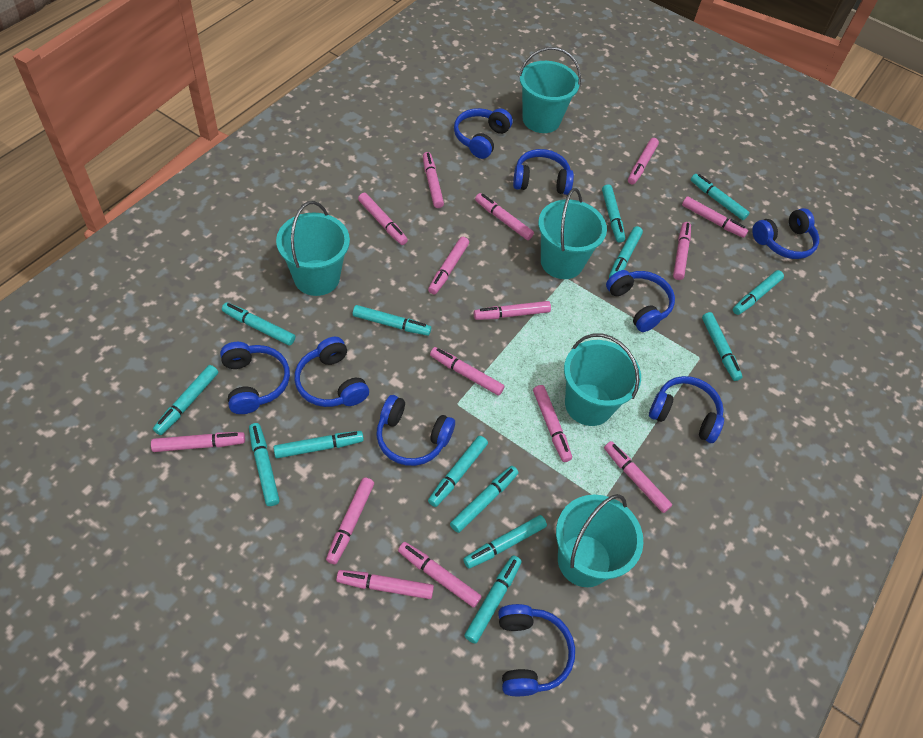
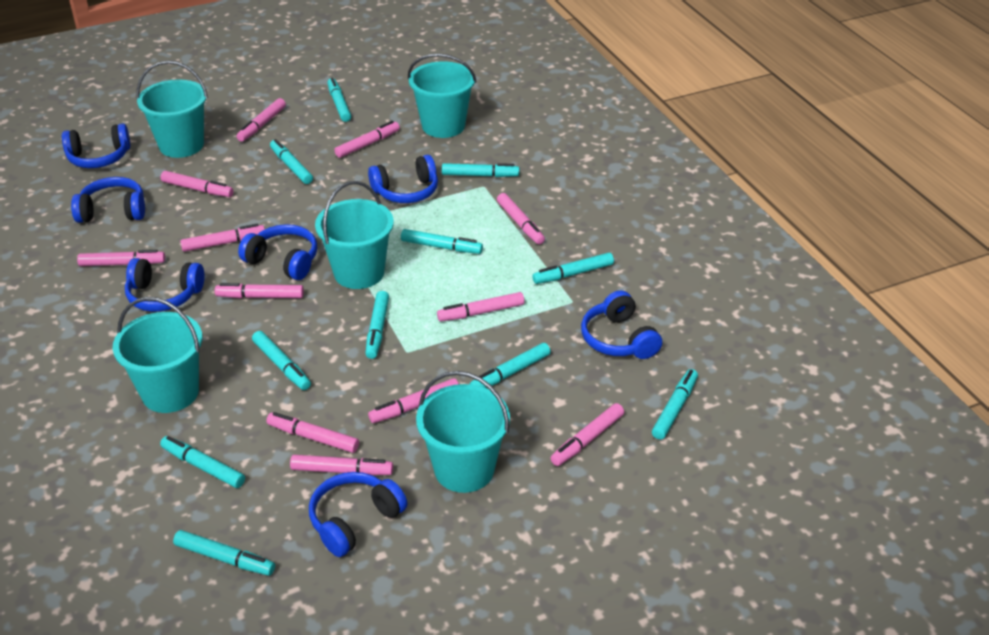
blue headphones: 9 -> 7
pink marker: 15 -> 12
turquoise marker: 14 -> 11

